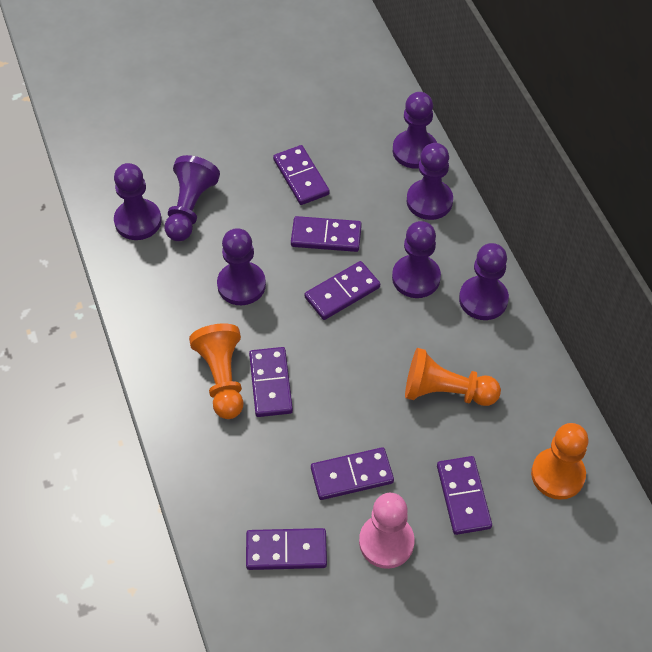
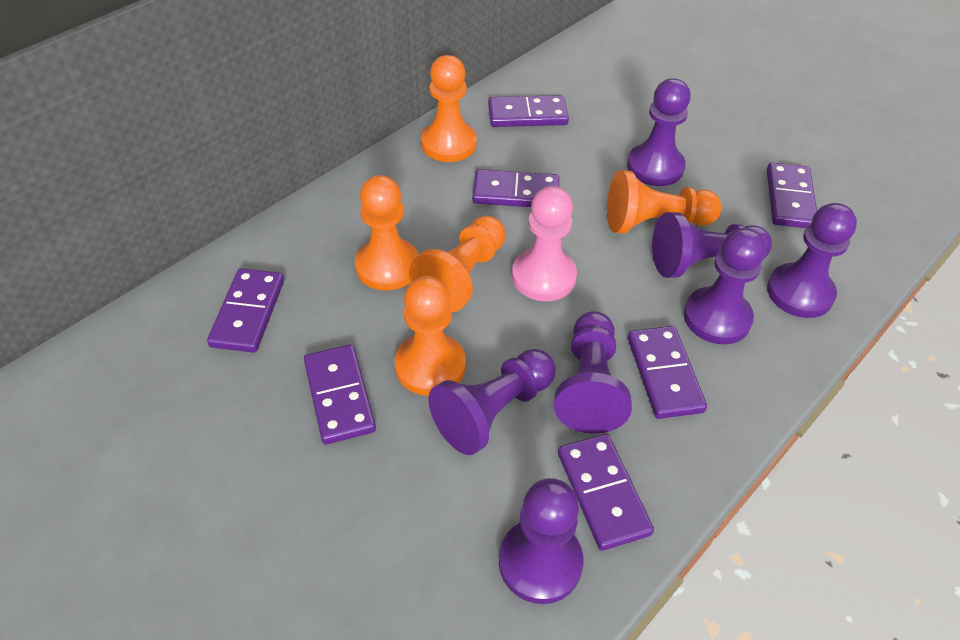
orange pawn: 3 -> 5

